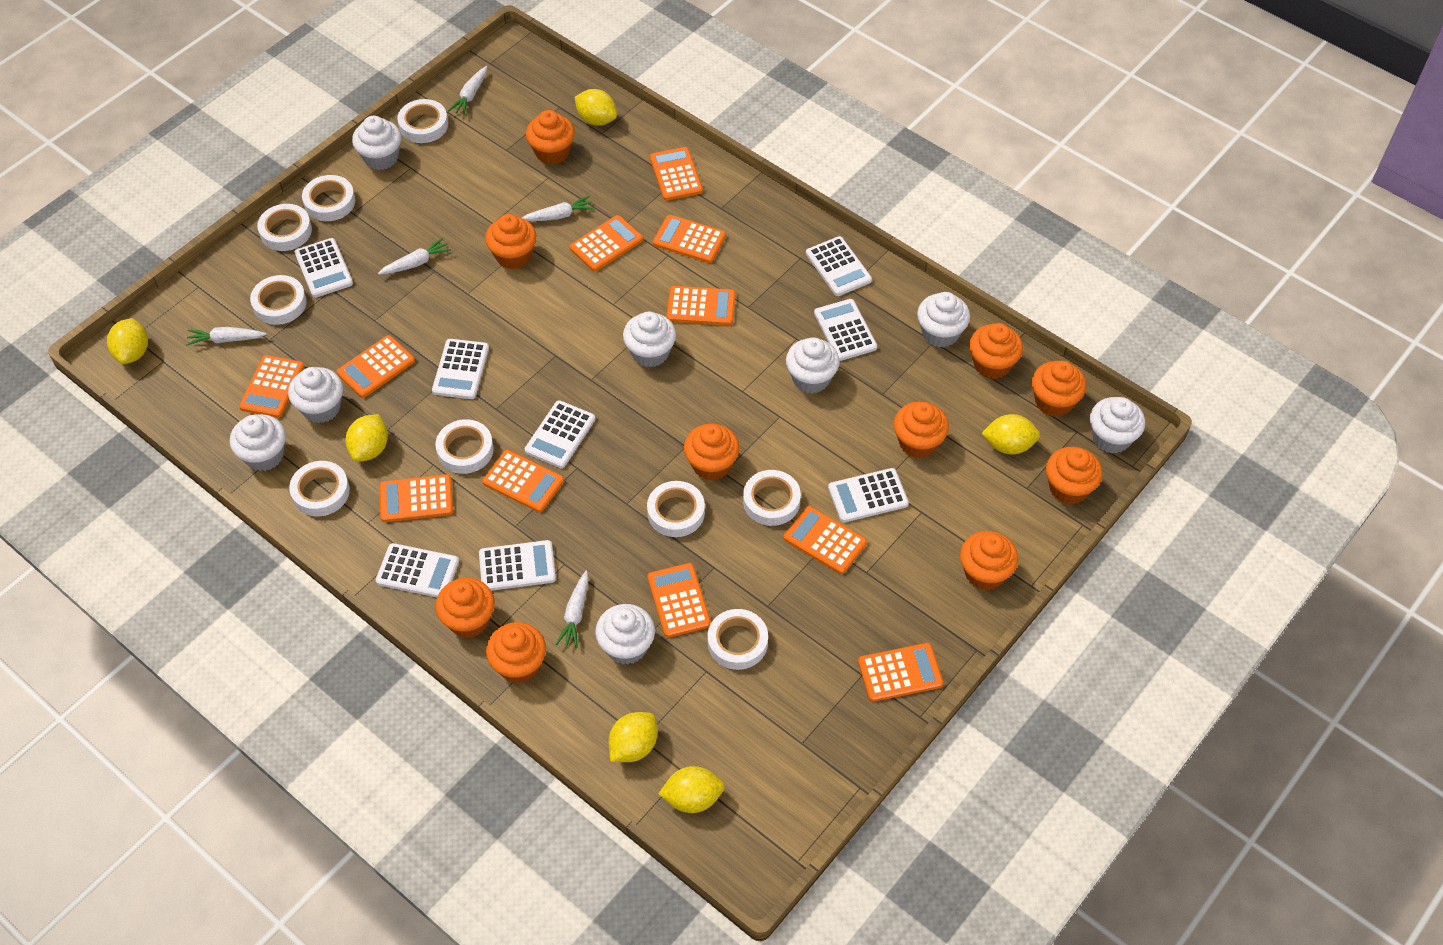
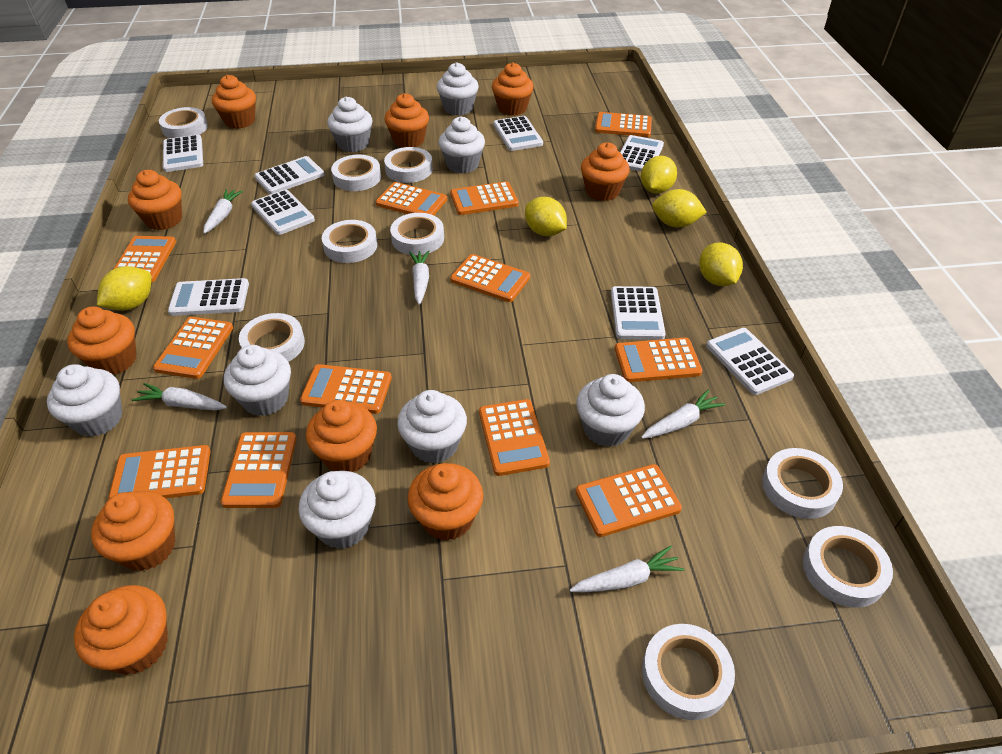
orange calculator: 11 -> 12
yellow lemon: 6 -> 5

